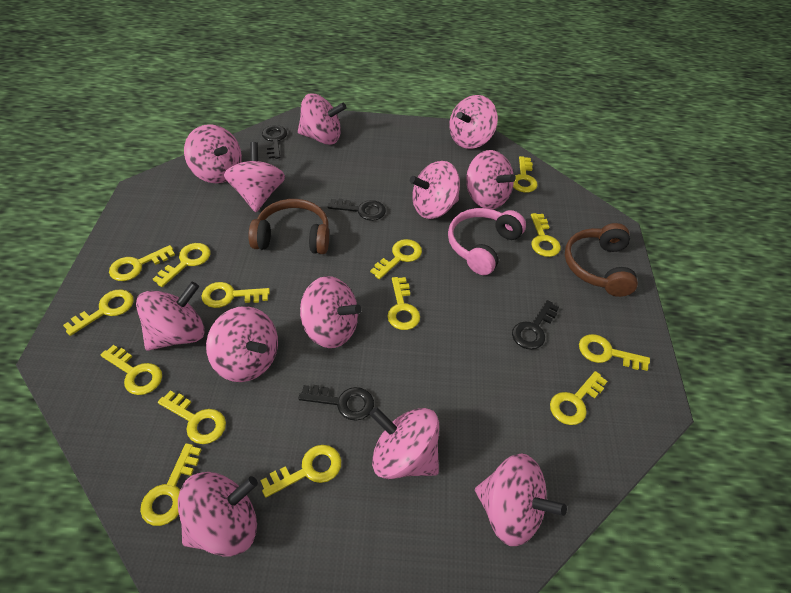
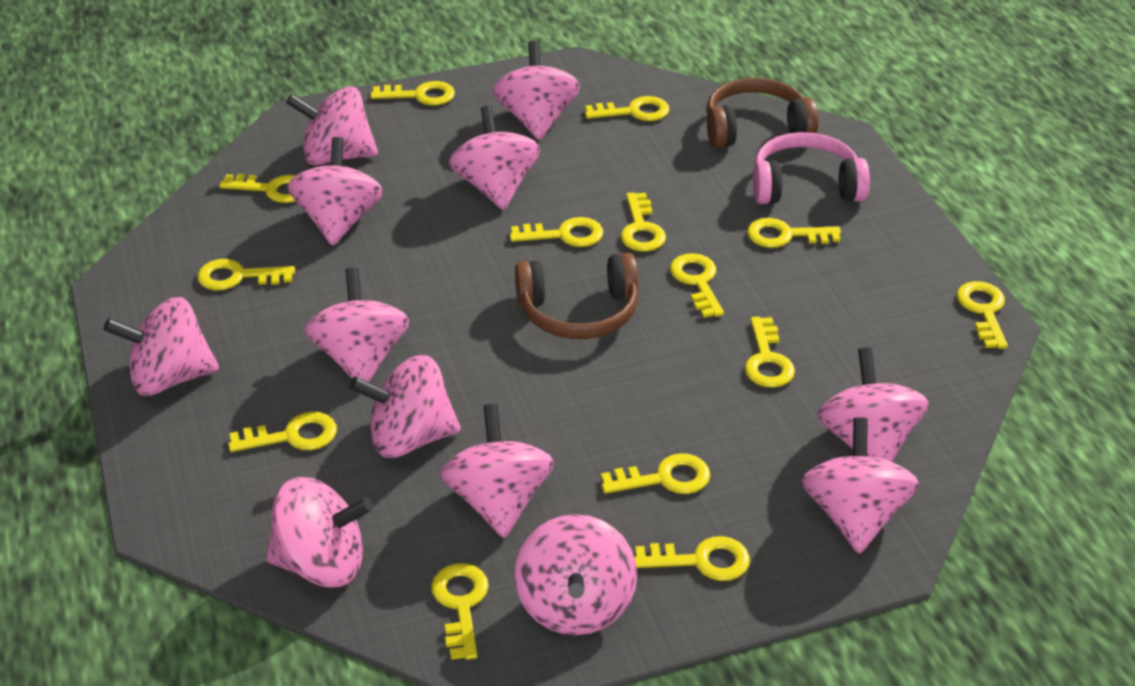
black key: 4 -> 0

